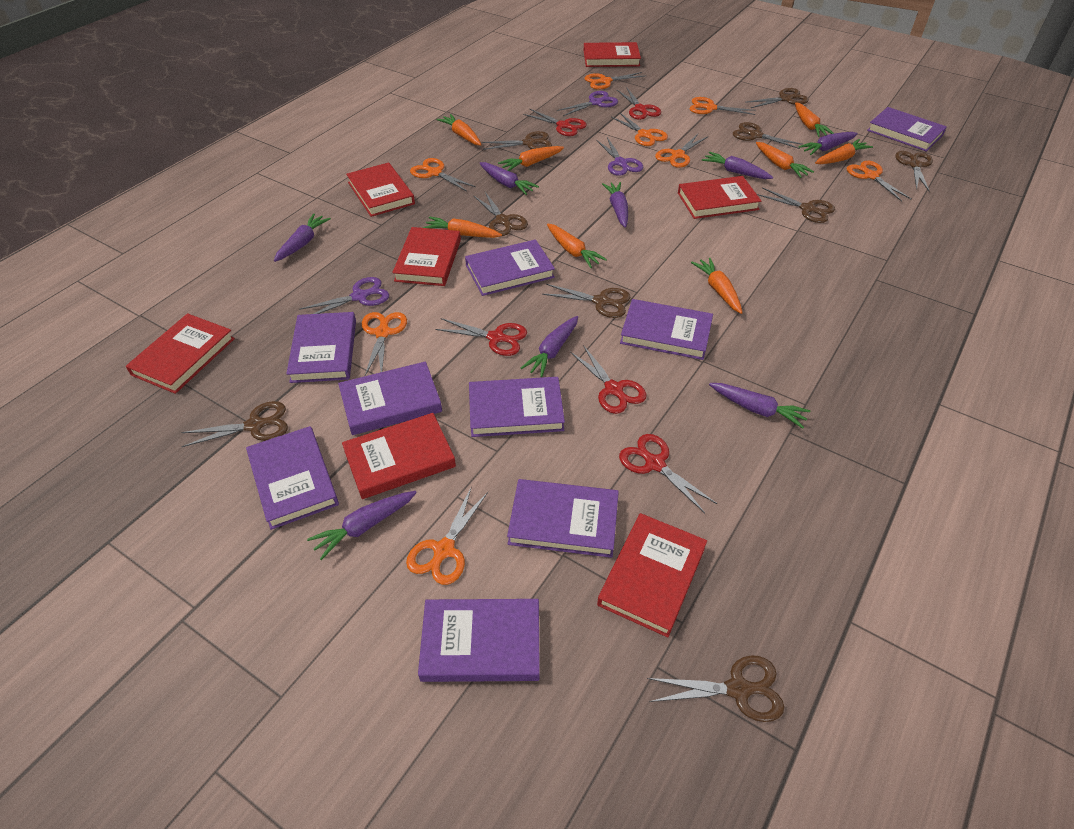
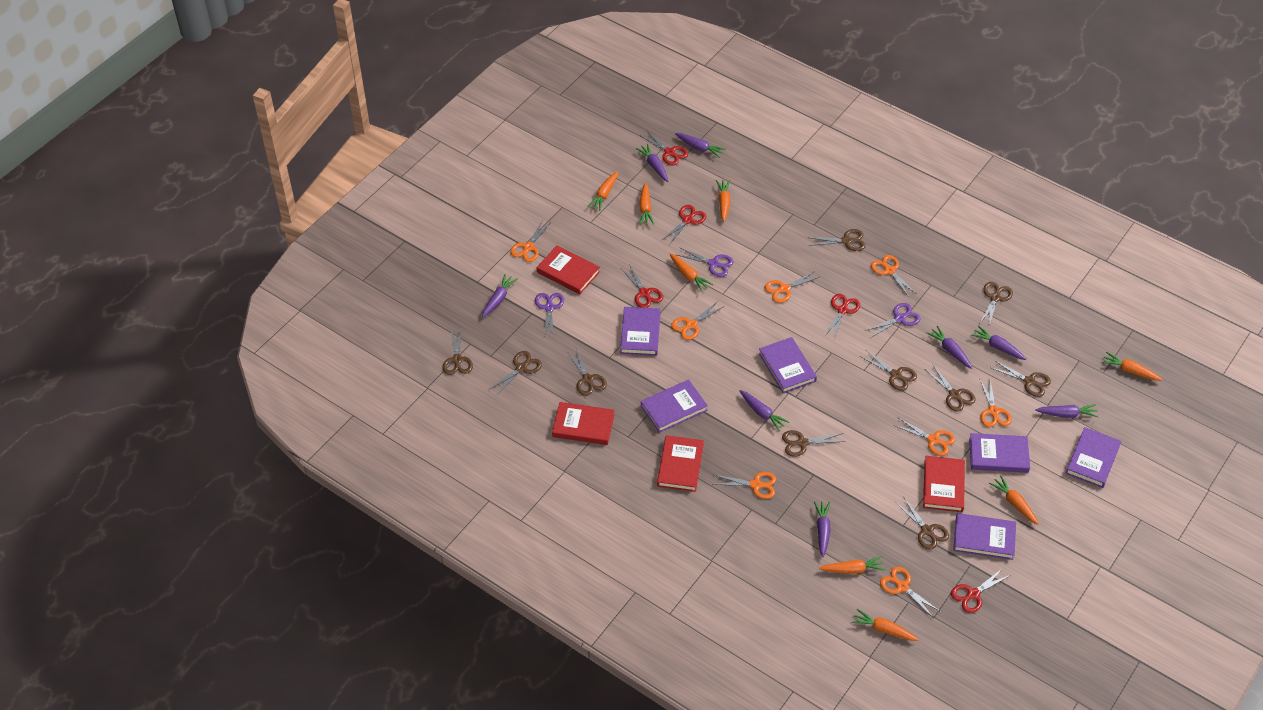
brown scissors: 9 -> 10
purple book: 9 -> 6
red book: 7 -> 4

